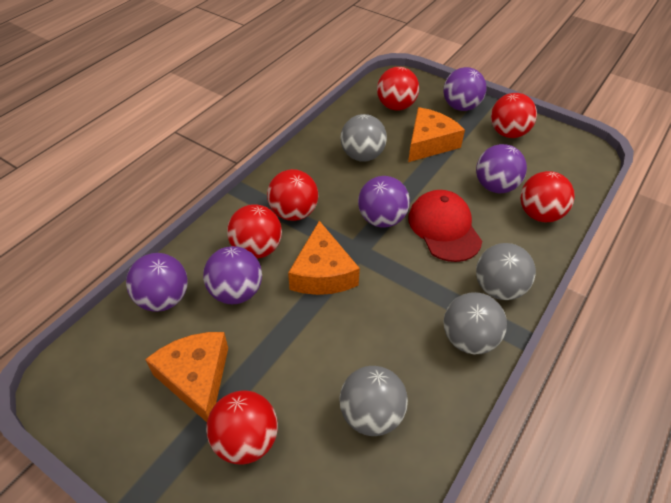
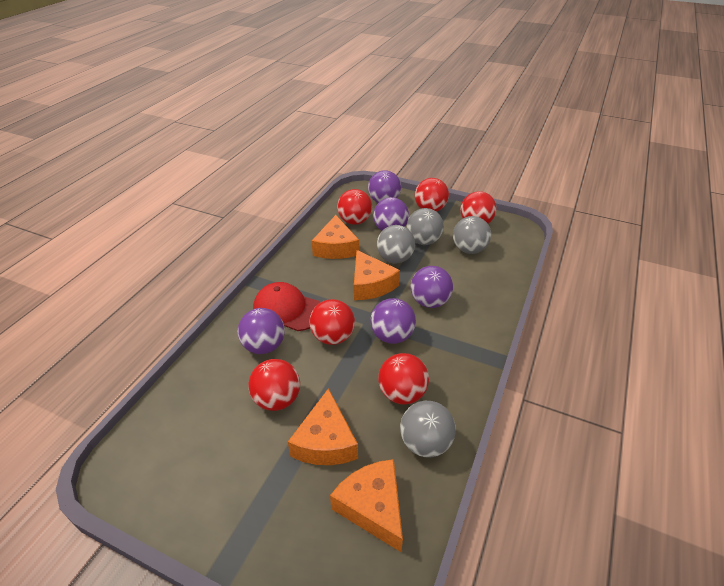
orange cheese: 3 -> 4

